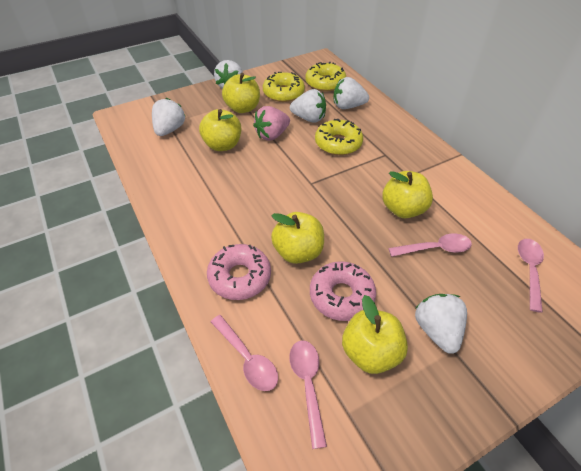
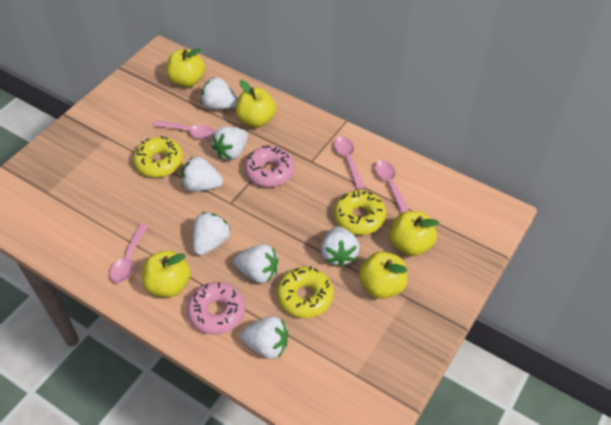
pink strawberry: 1 -> 0
white strawberry: 5 -> 7

